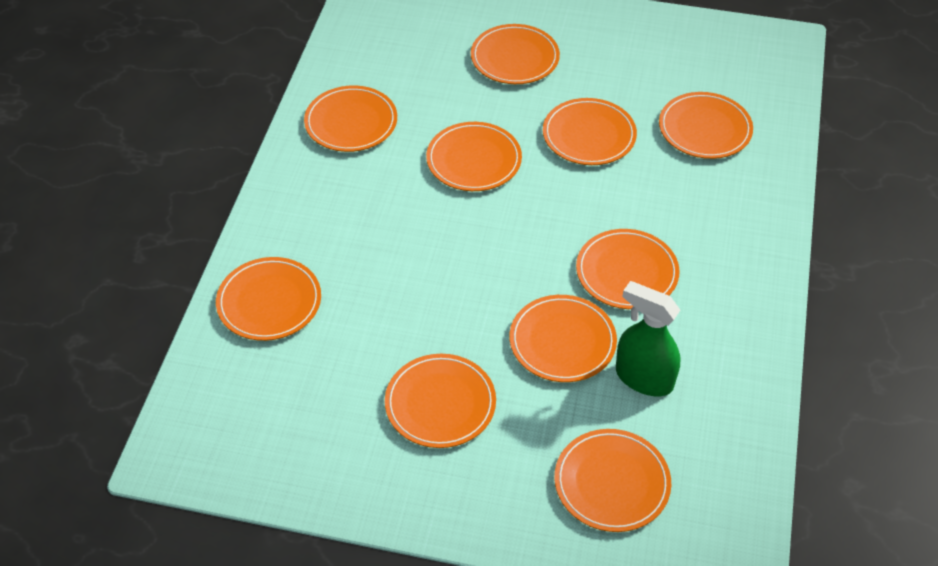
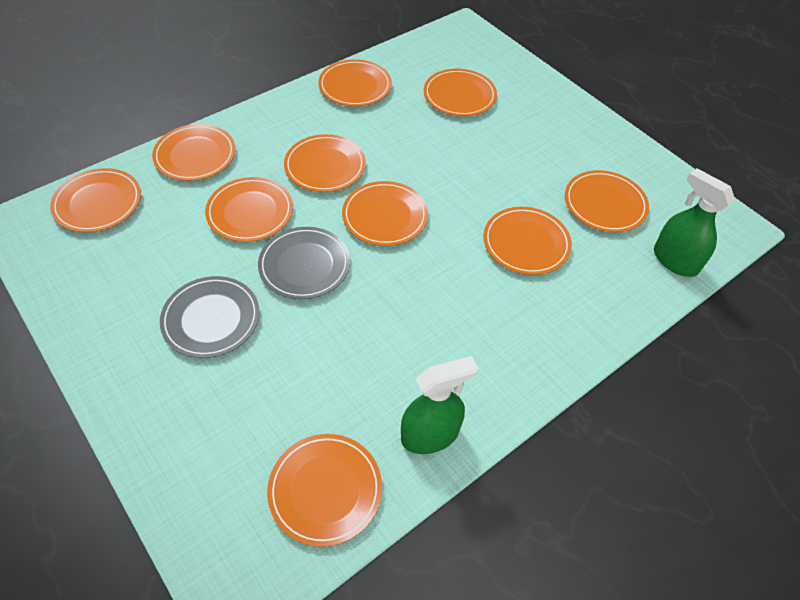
green spray bottle: 1 -> 2
grey plate: 0 -> 2

